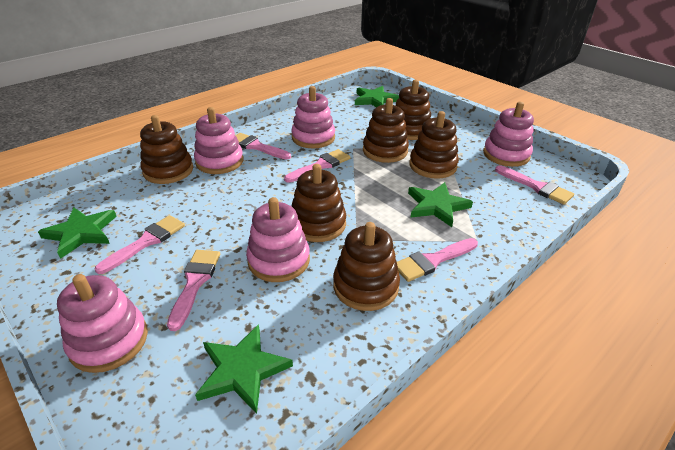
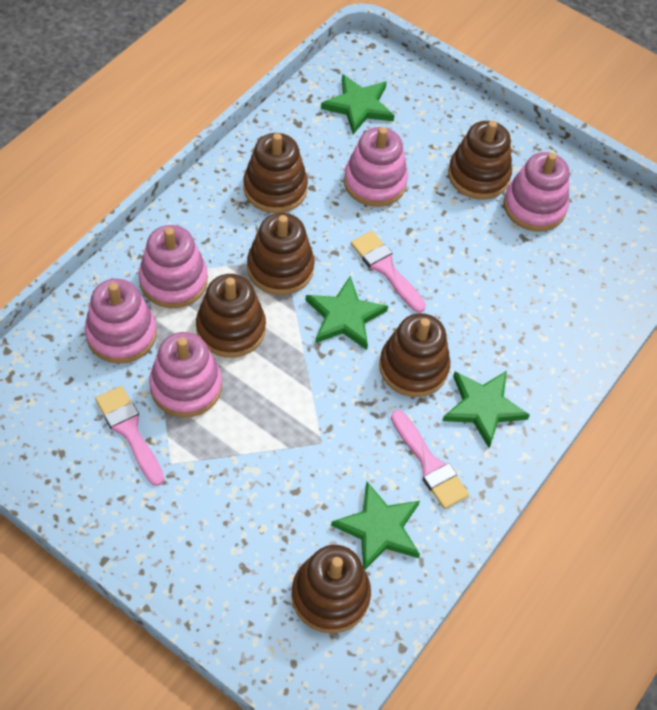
pink brush: 6 -> 3

